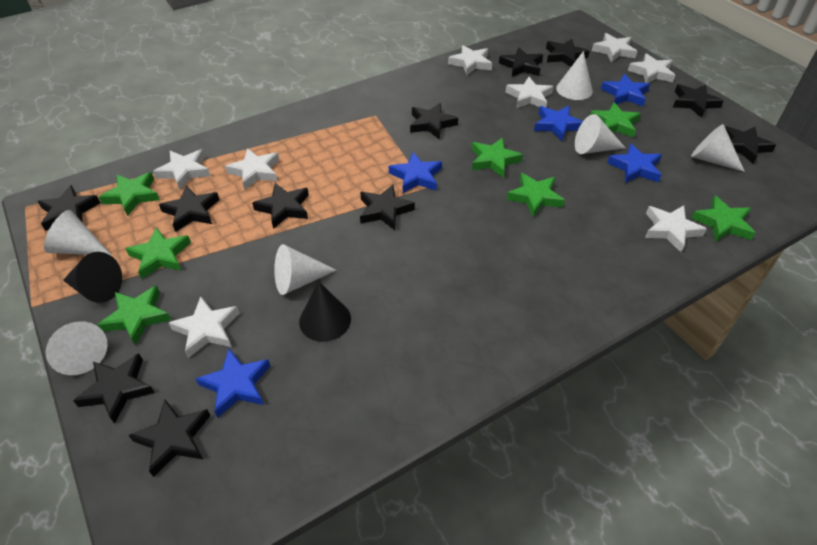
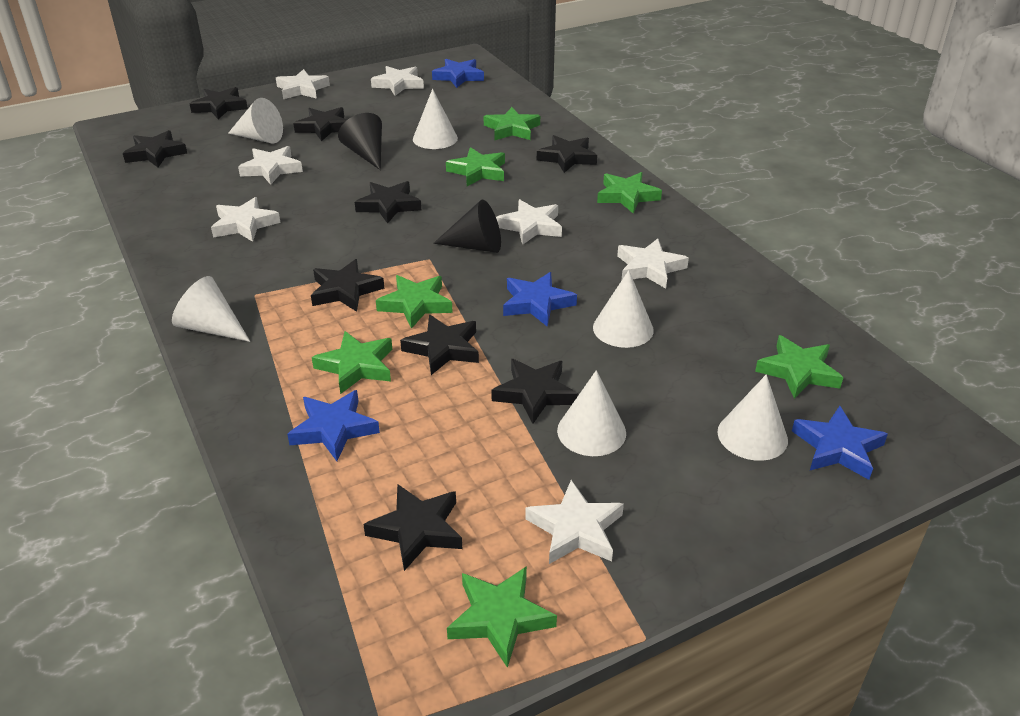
black star: 11 -> 9
blue star: 5 -> 4
white star: 8 -> 7

